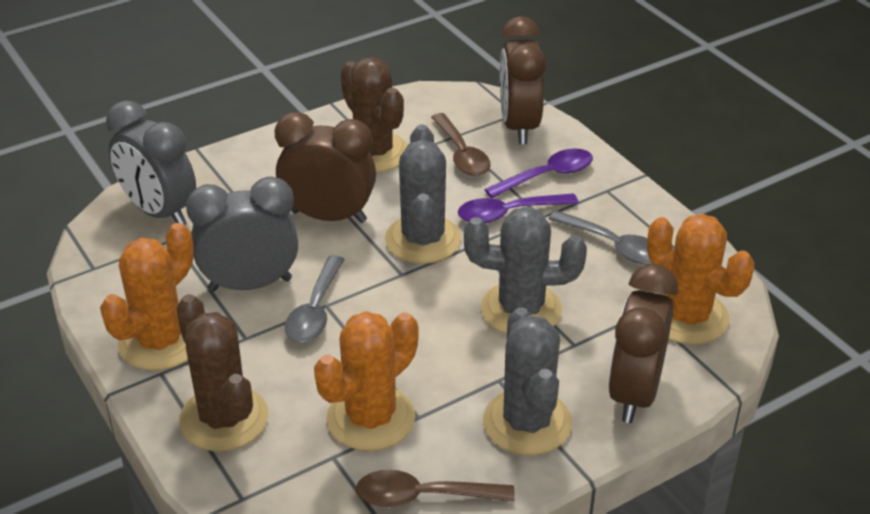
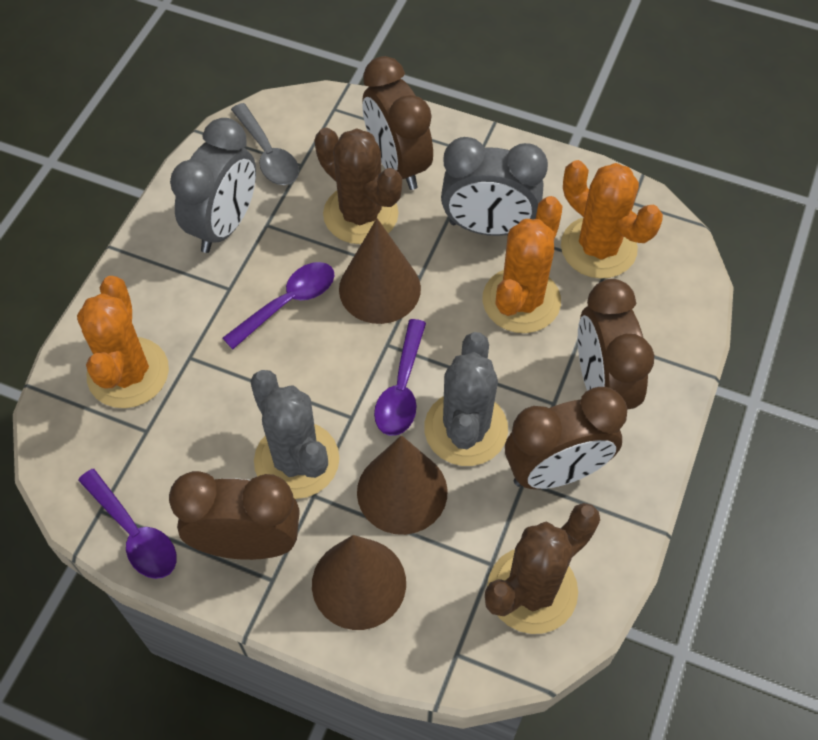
brown clock: 3 -> 4
brown cone: 0 -> 3
brown spoon: 2 -> 0
grey cactus: 3 -> 2
grey spoon: 2 -> 1
purple spoon: 2 -> 3

